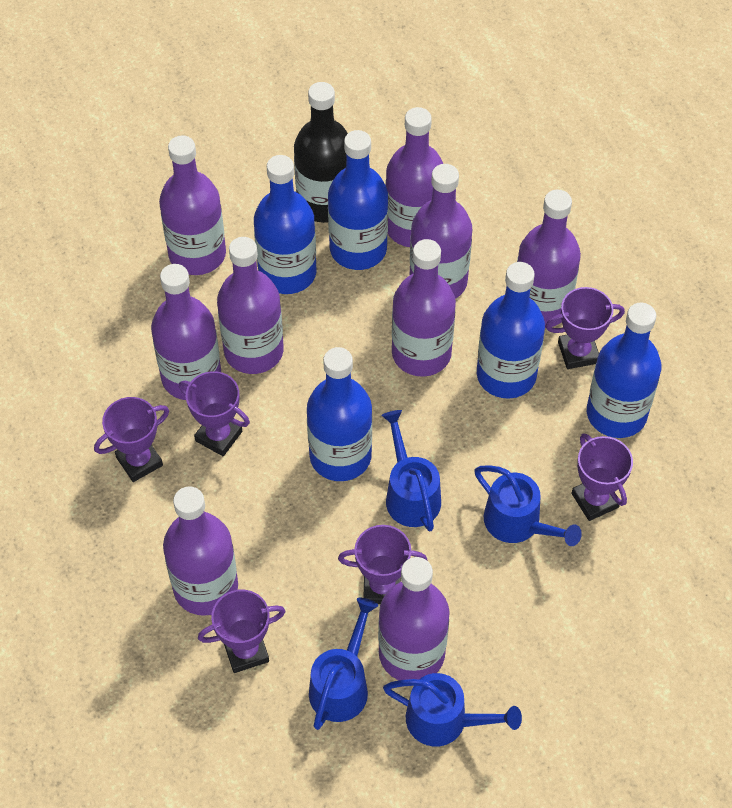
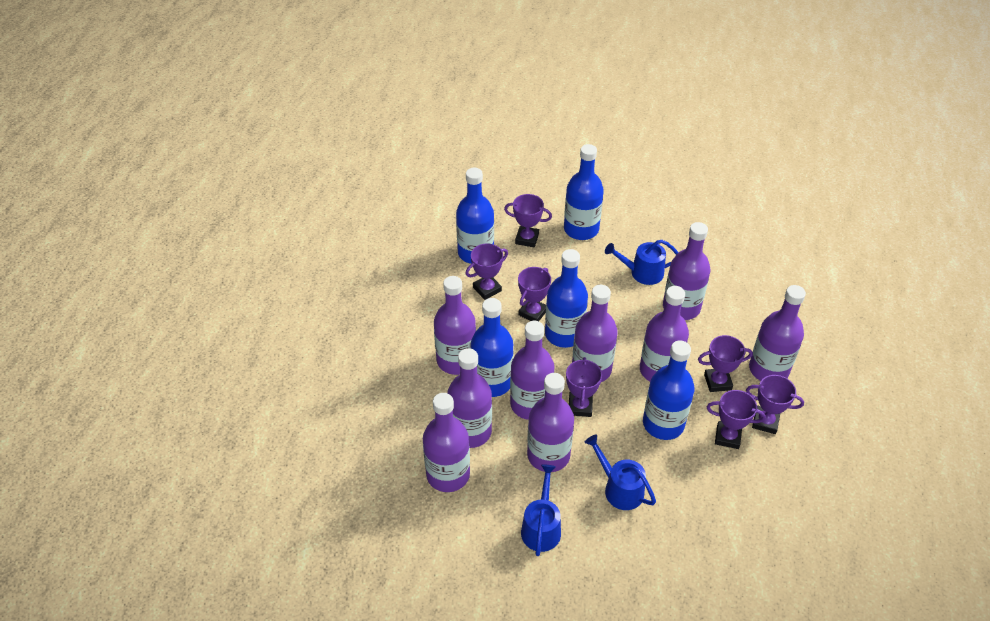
black bottle: 1 -> 0
blue watering can: 4 -> 3
purple trophy: 6 -> 7

